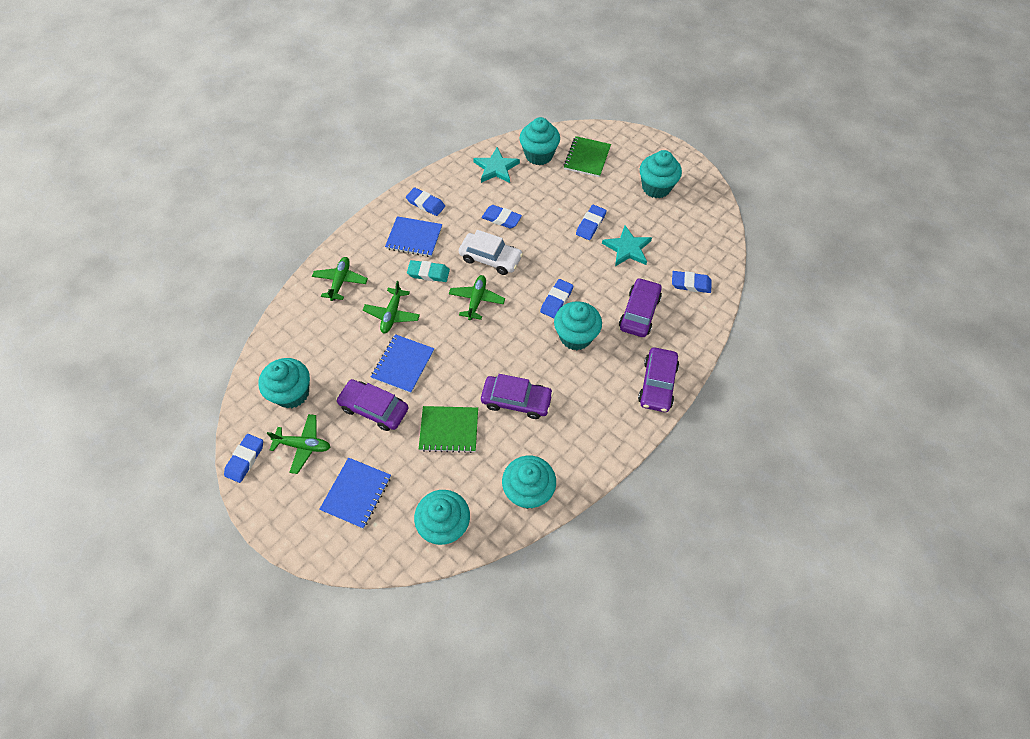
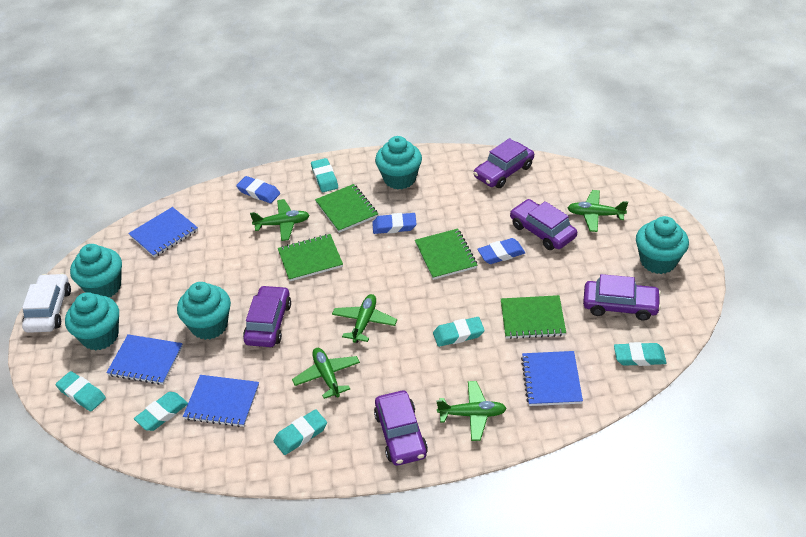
blue eraser: 6 -> 3
blue notebook: 3 -> 4
green notebook: 2 -> 4
green plane: 4 -> 5
purple car: 4 -> 5
turquoise cupcake: 6 -> 5
turquoise eraser: 1 -> 6
turquoise star: 2 -> 0

